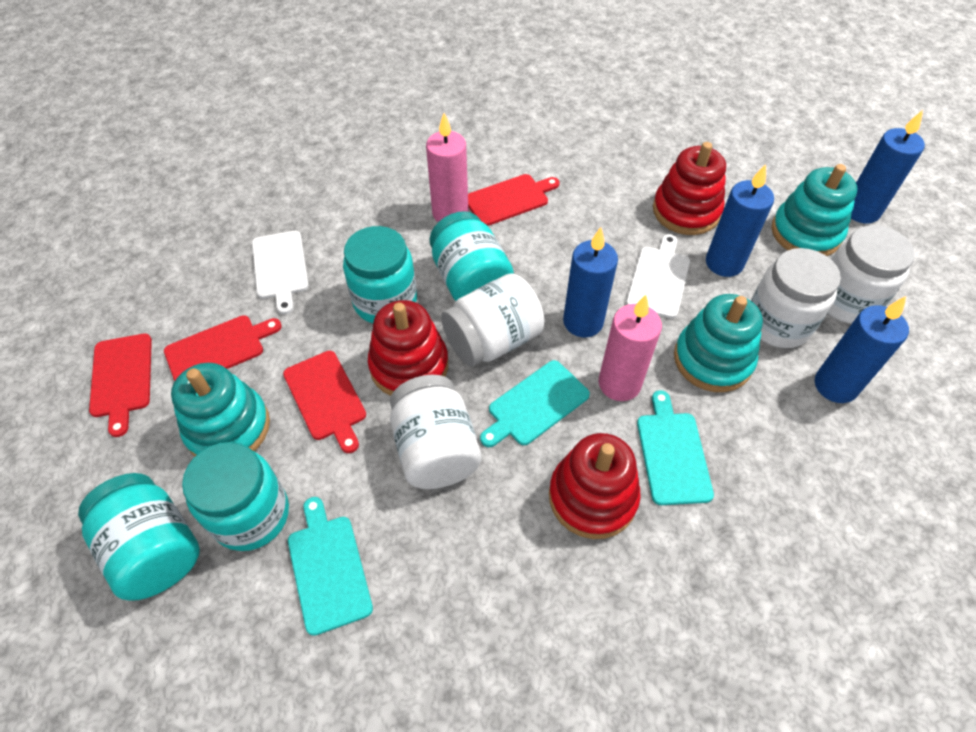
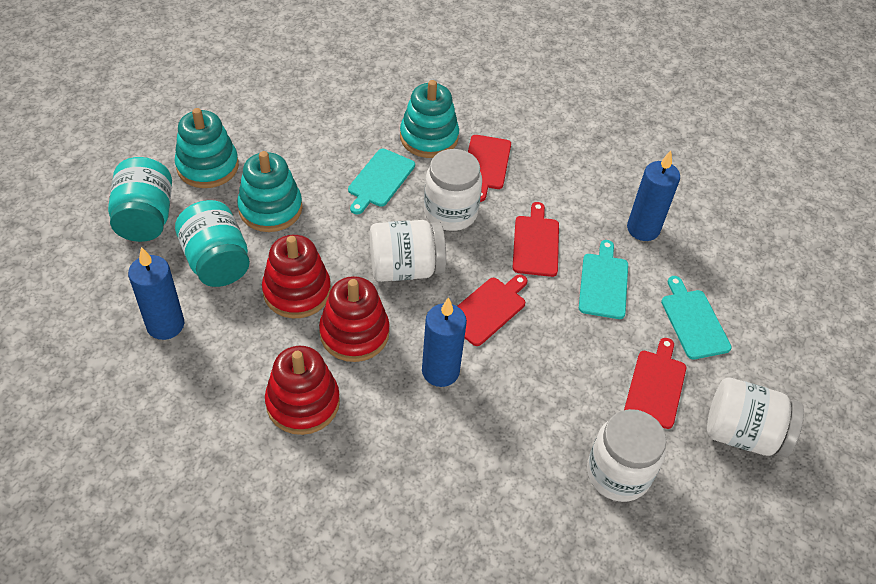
blue candle: 4 -> 3
pink candle: 2 -> 0
turquoise jar: 4 -> 2
white cutting board: 2 -> 0

